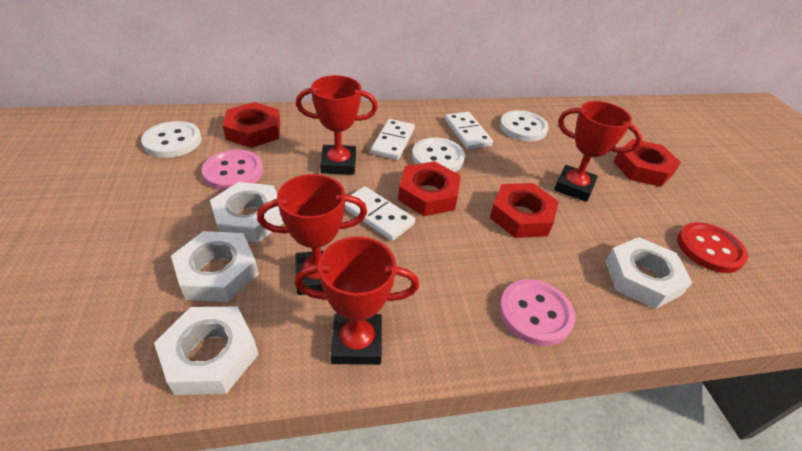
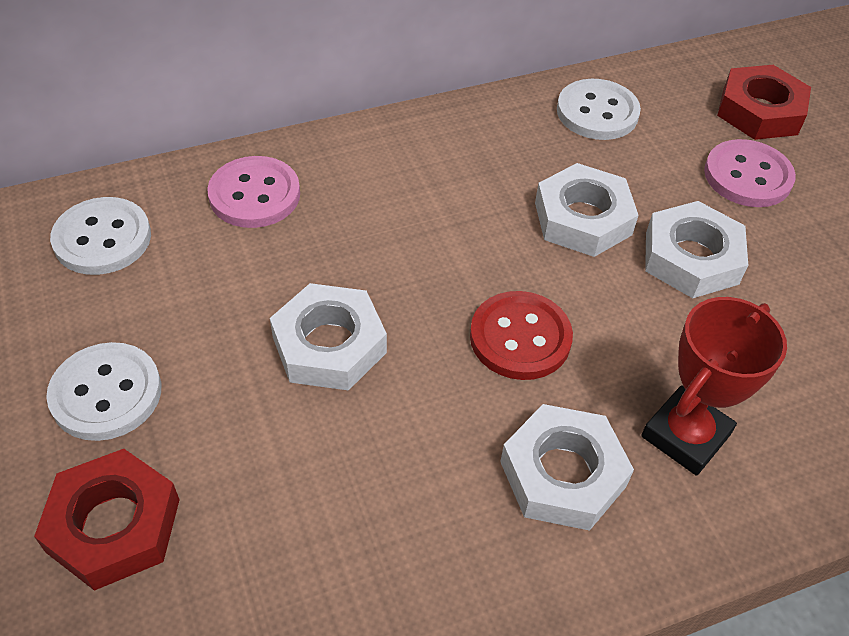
red nut: 4 -> 2
red trophy: 4 -> 1
white domino: 3 -> 0

